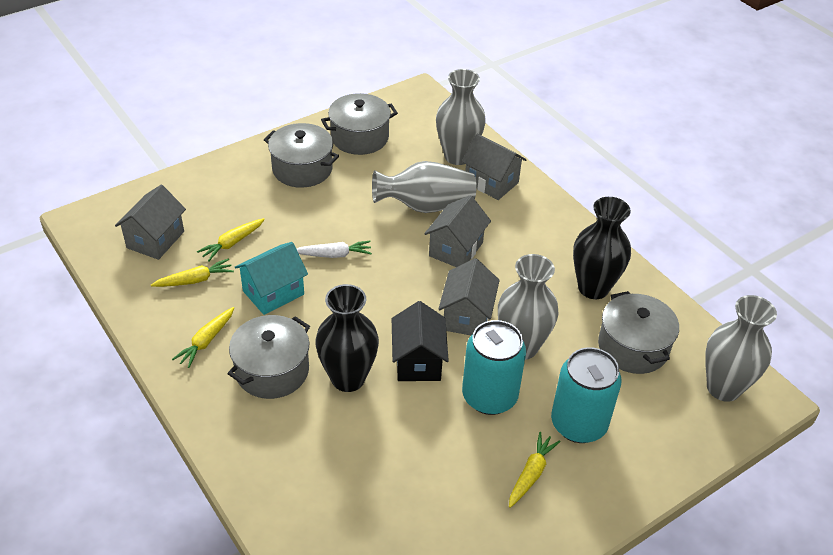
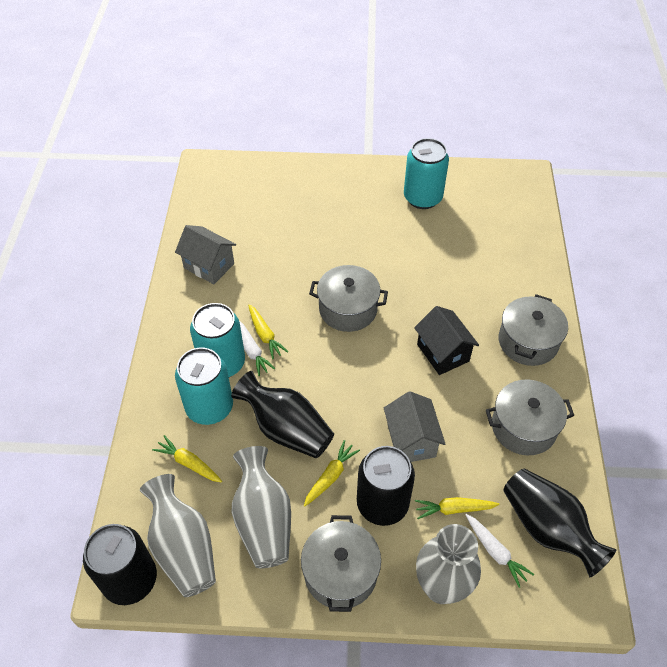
black can: 0 -> 2
grey house: 4 -> 2
grey vase: 4 -> 3
turquoise can: 2 -> 3
turquoise house: 1 -> 0
white carrot: 1 -> 2

